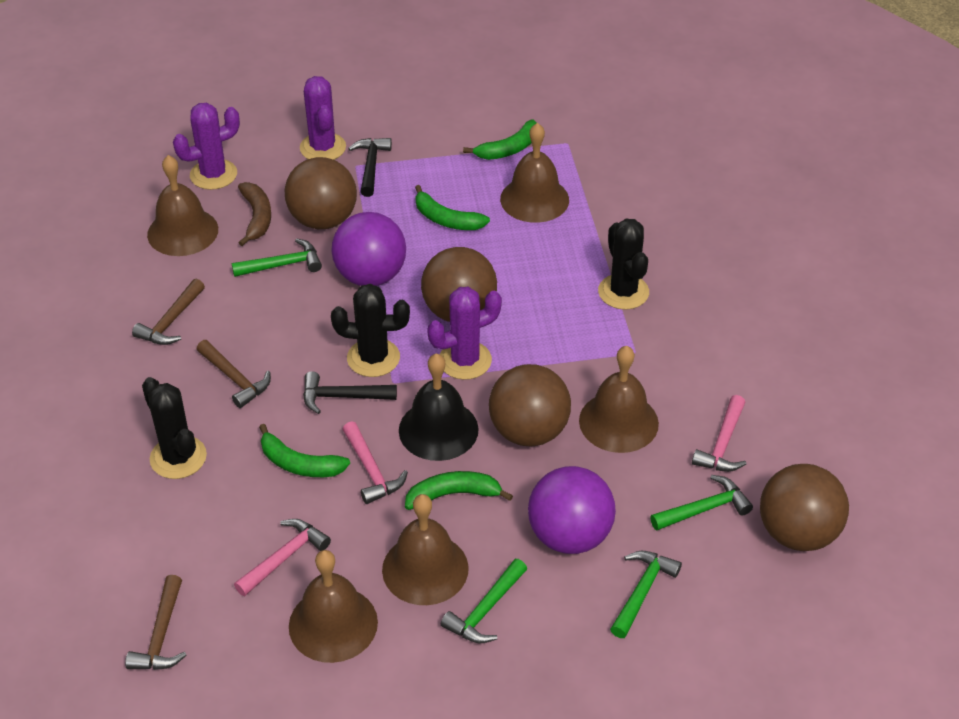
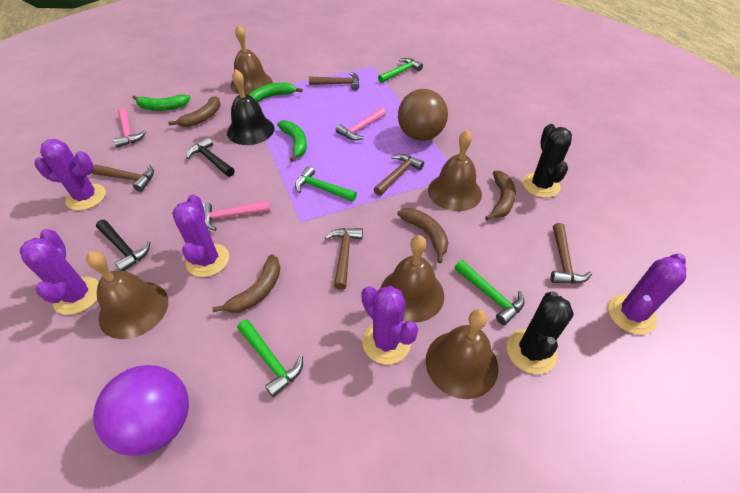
black cactus: 3 -> 2
brown ball: 4 -> 1
brown banana: 1 -> 4
brown hammer: 3 -> 5
green banana: 4 -> 3
purple ball: 2 -> 1
purple cactus: 3 -> 5

